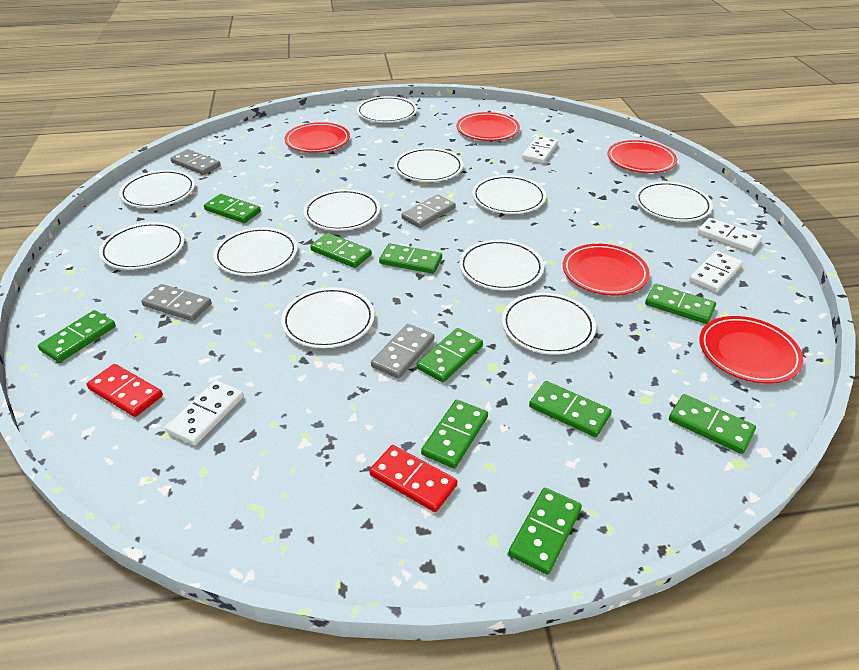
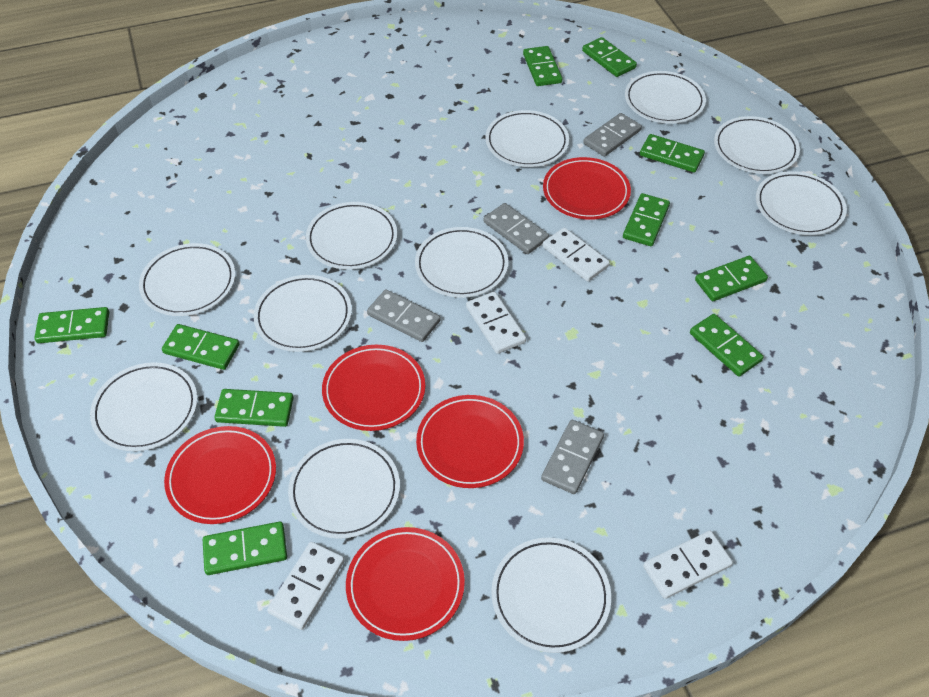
red domino: 2 -> 0

